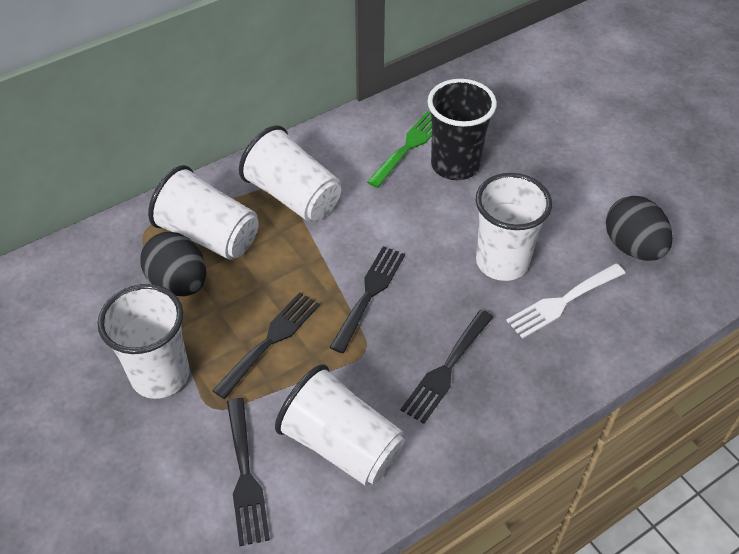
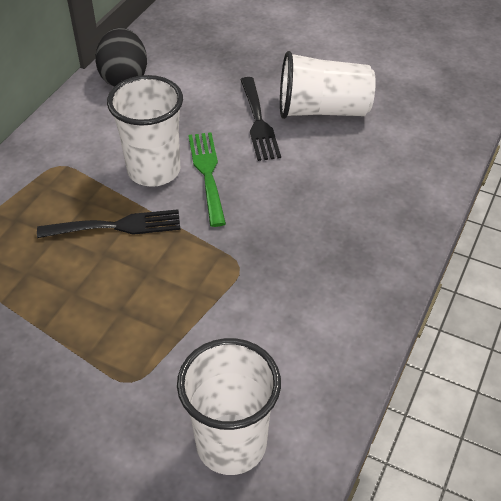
black cup: 1 -> 0
black egg: 2 -> 1
black fork: 4 -> 2
white cup: 5 -> 3
white fork: 1 -> 0

